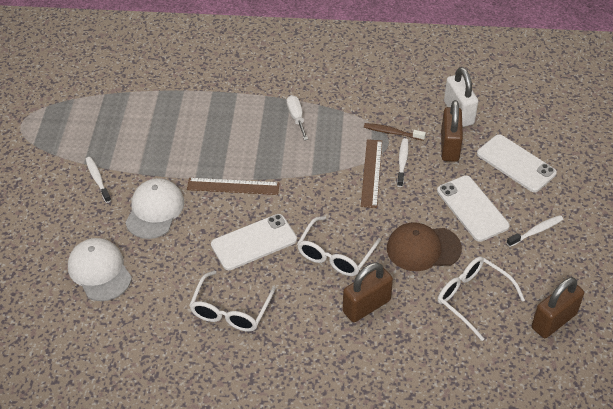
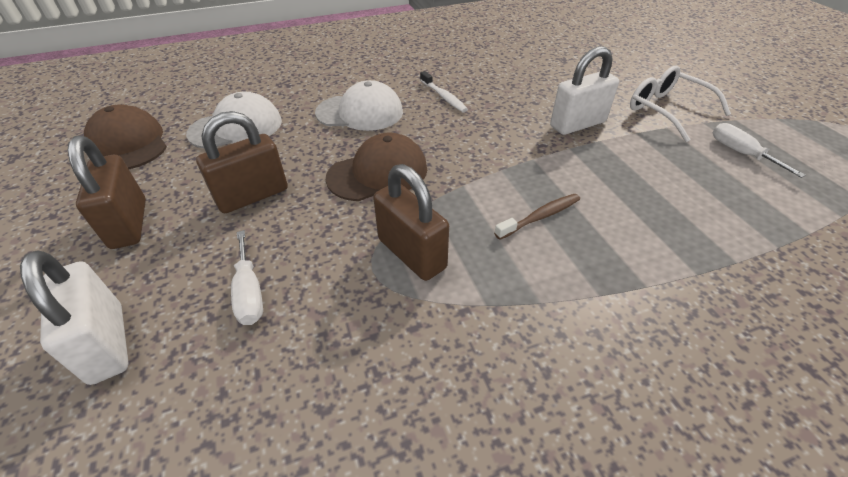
brown cap: 1 -> 2
brown ruler: 2 -> 0
white glasses: 3 -> 1
white padlock: 1 -> 2
white phone: 3 -> 0
white screwdriver: 1 -> 2
white toothbrush: 3 -> 1

